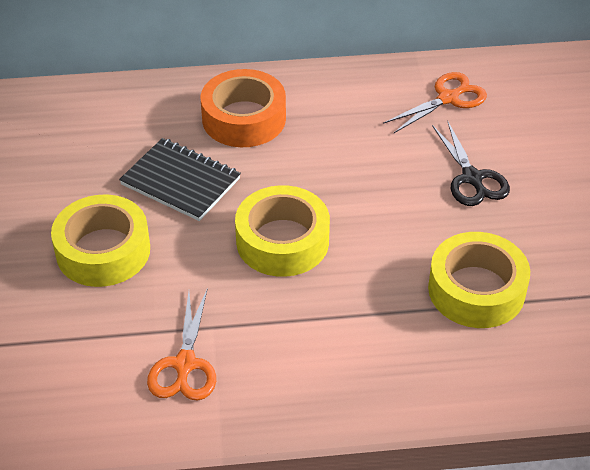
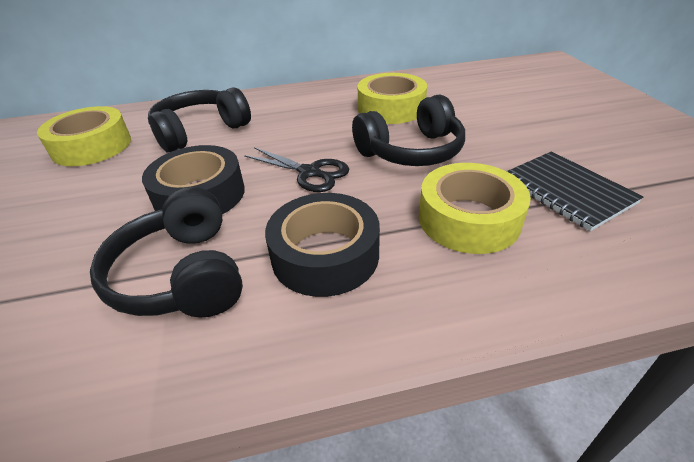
black headphones: 0 -> 3
black tape: 0 -> 2
orange scissors: 2 -> 0
orange tape: 1 -> 0

